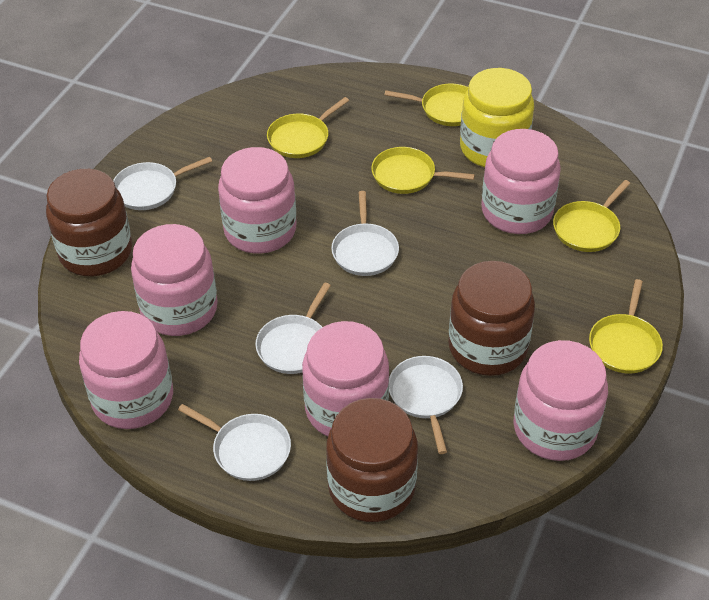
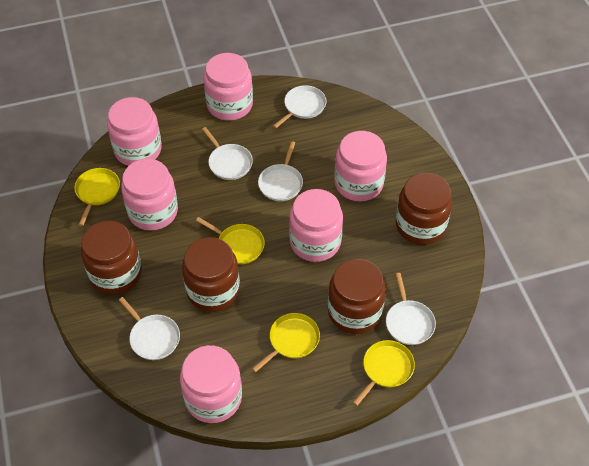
brown jar: 3 -> 4
yellow jar: 1 -> 0
yellow pan: 5 -> 4

